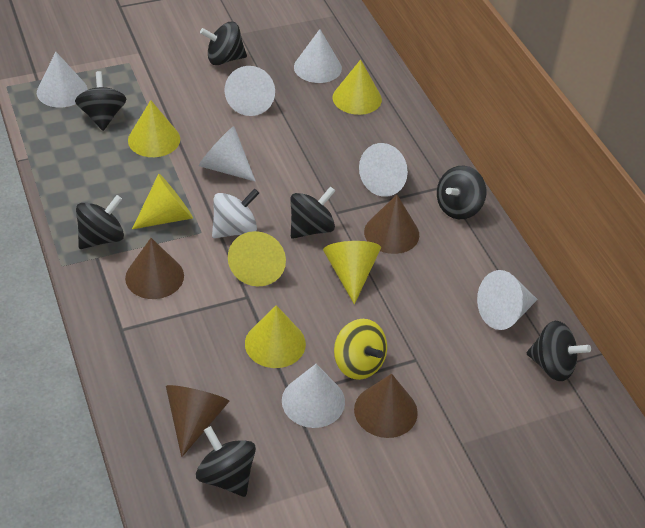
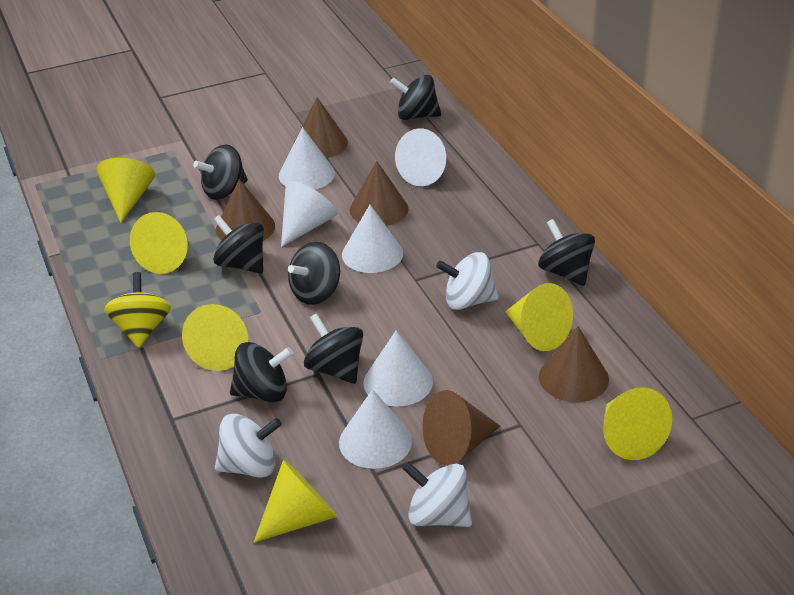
brown cone: 4 -> 5
white cone: 7 -> 6
white spinning top: 1 -> 3

